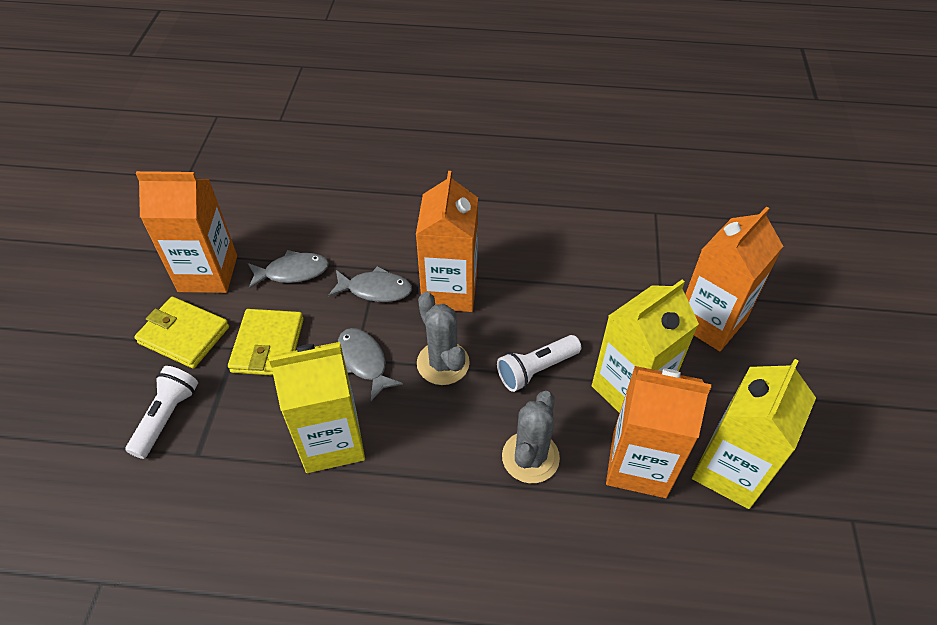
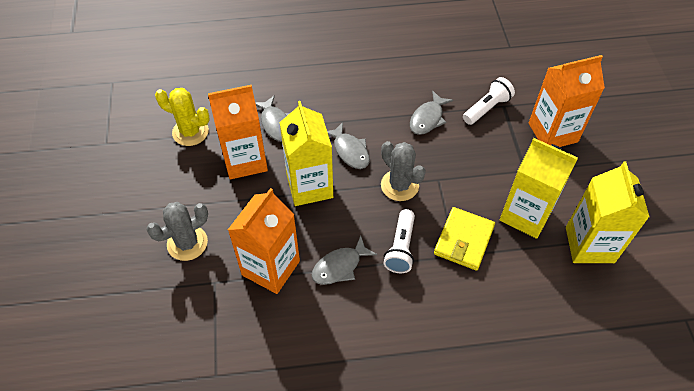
grey fish: 3 -> 4
orange carton: 4 -> 3
yellow cactus: 0 -> 1
yellow wallet: 2 -> 1

